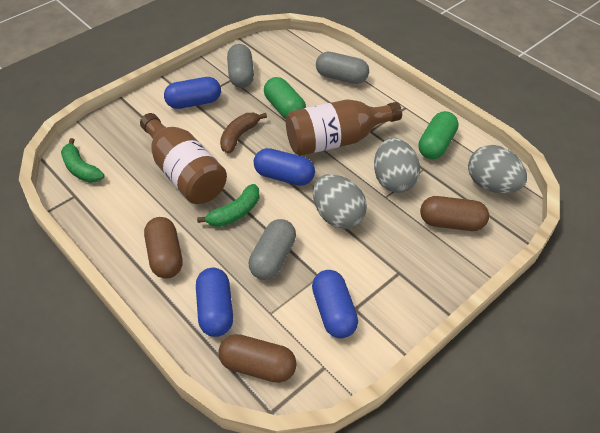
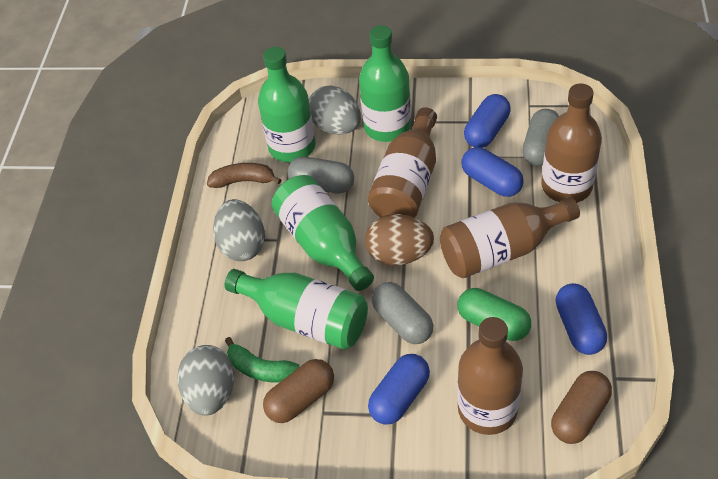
brown bottle: 2 -> 4
brown capsule: 3 -> 2
brown egg: 0 -> 1
green banana: 2 -> 1
green bottle: 0 -> 4
green capsule: 2 -> 1

